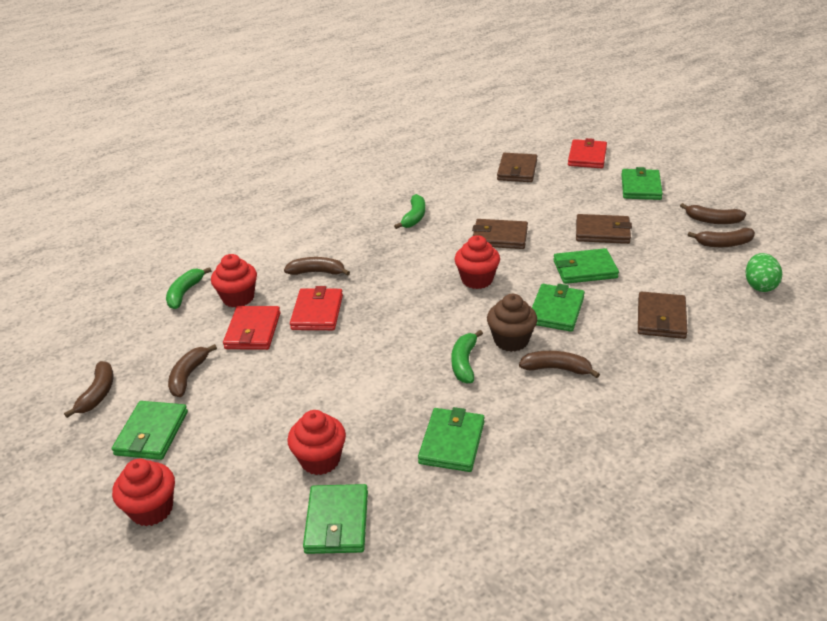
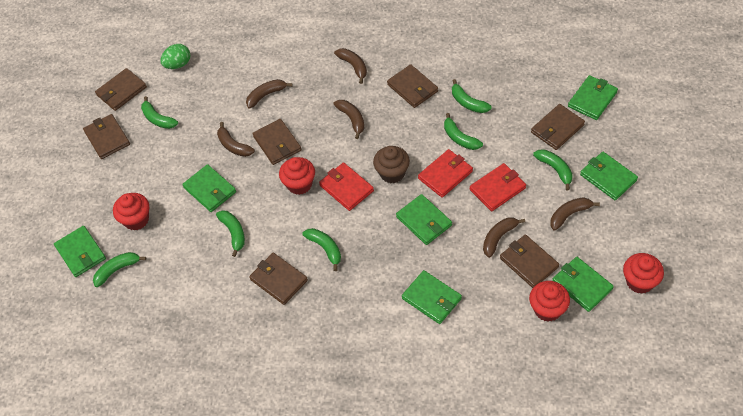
brown wallet: 4 -> 7
green banana: 3 -> 7
green wallet: 6 -> 7

